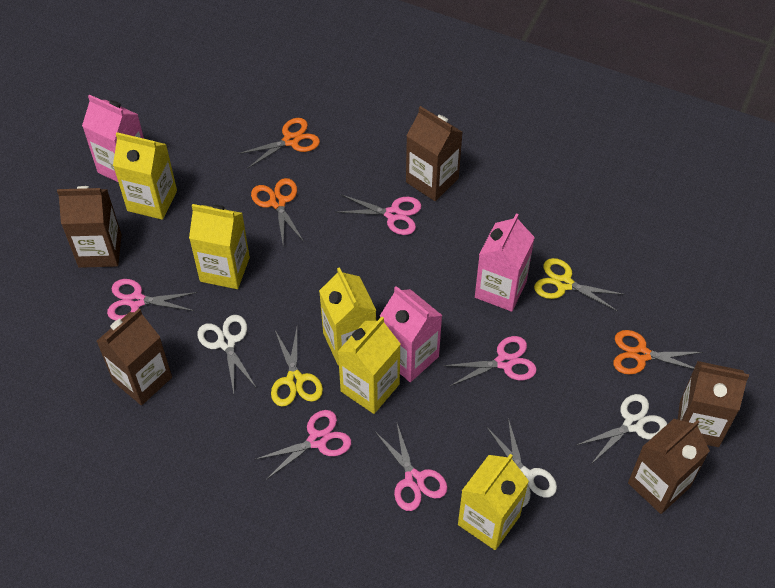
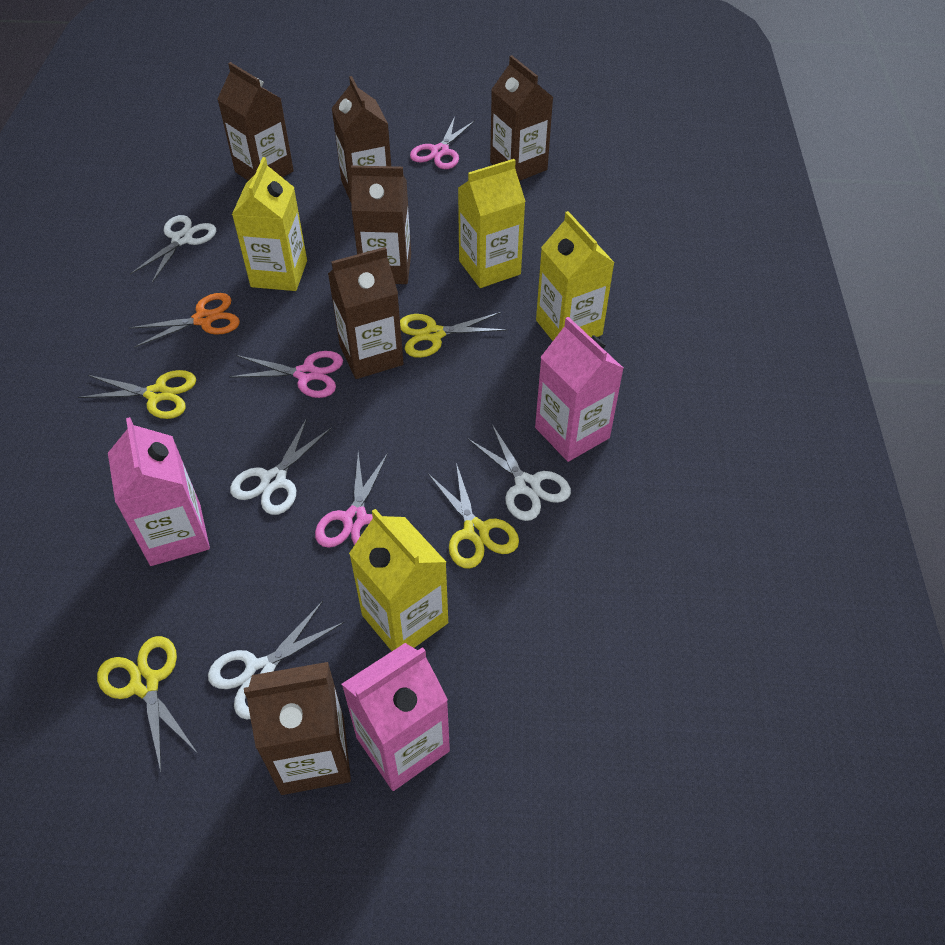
brown carton: 5 -> 6
orange scissors: 3 -> 1
pink scissors: 5 -> 3
white scissors: 3 -> 4
yellow carton: 5 -> 4
yellow scissors: 2 -> 4

